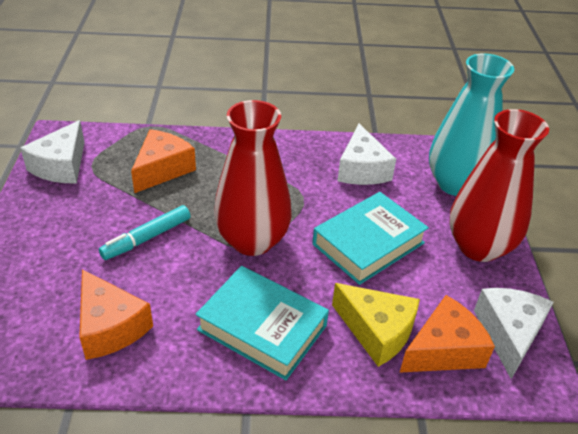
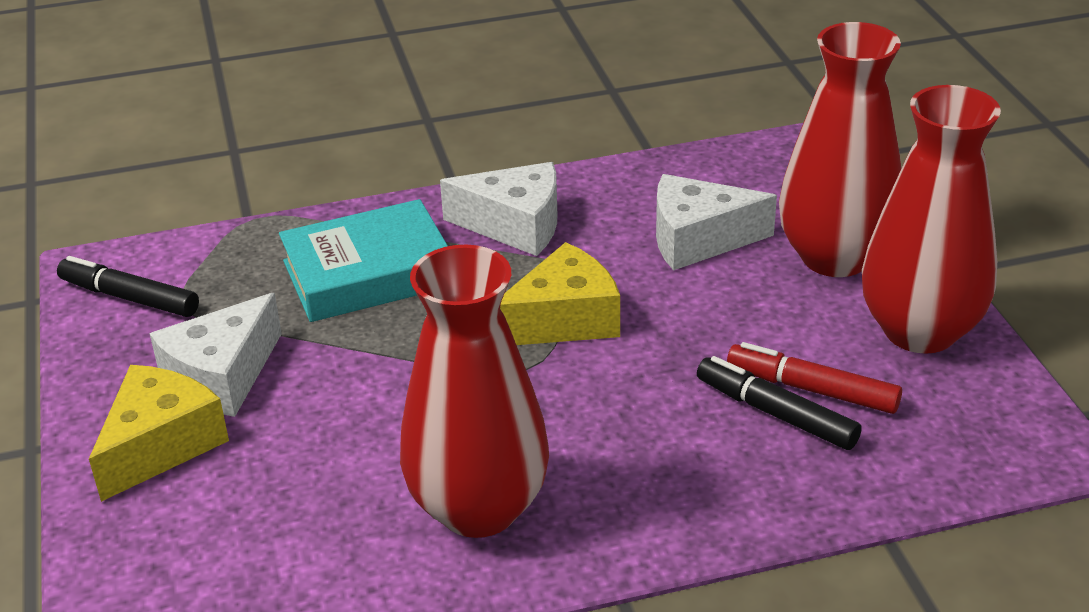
black marker: 0 -> 2
orange cheese: 3 -> 0
red marker: 0 -> 1
red vase: 2 -> 3
turquoise book: 2 -> 1
turquoise marker: 1 -> 0
turquoise vase: 1 -> 0
yellow cheese: 1 -> 2

